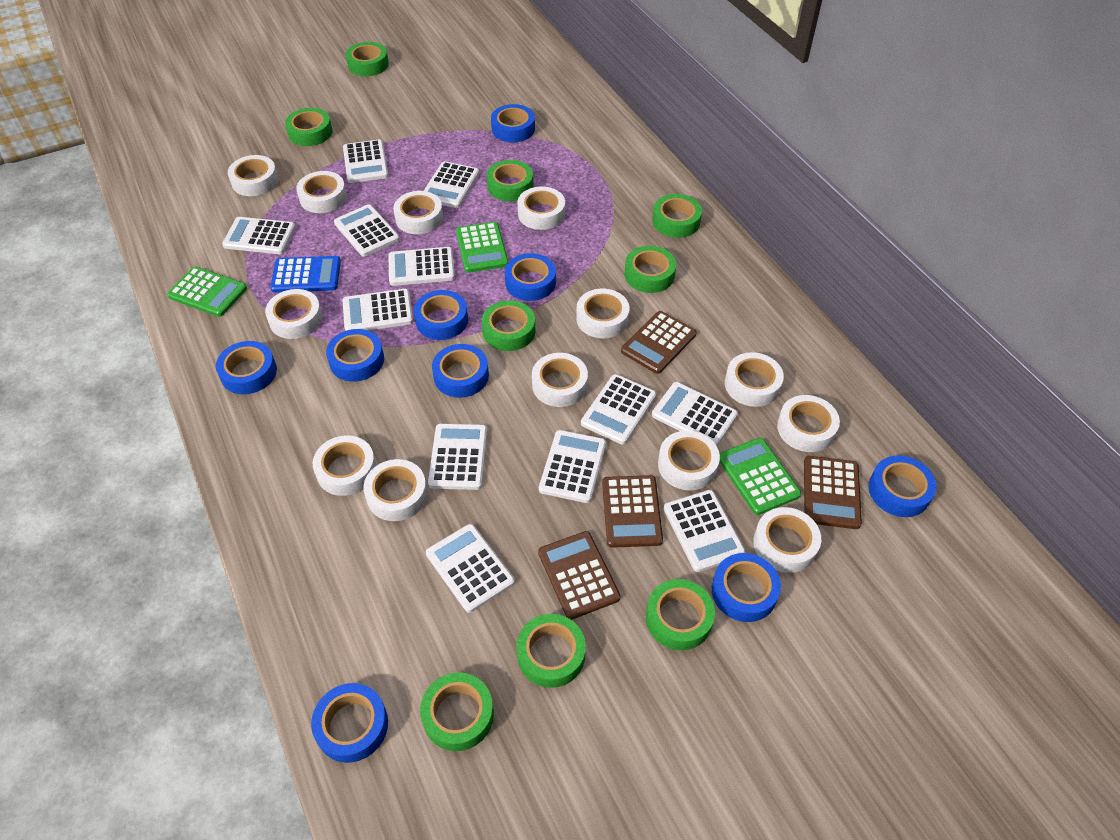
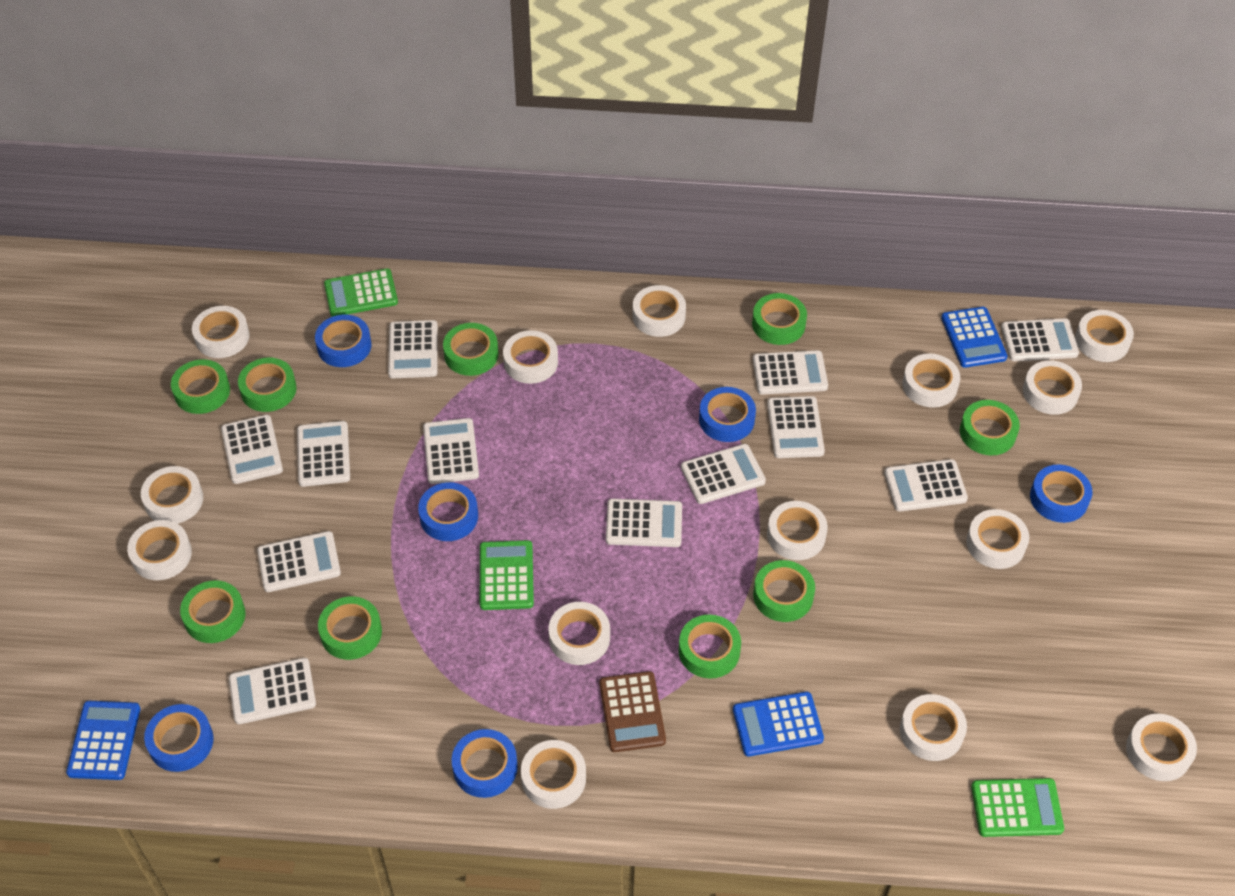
blue calculator: 1 -> 3
blue tape: 9 -> 6
brown calculator: 4 -> 1
white tape: 13 -> 14

